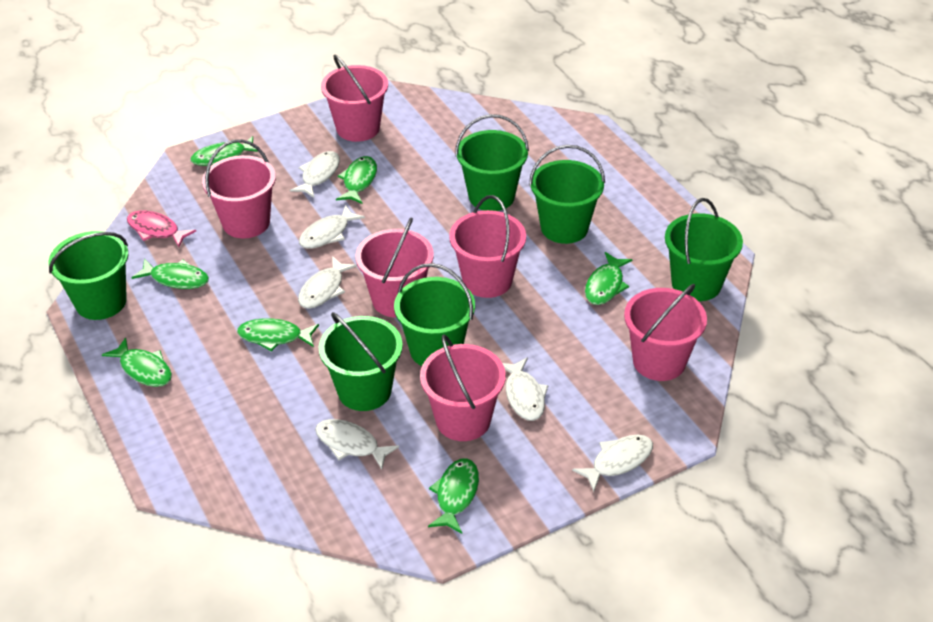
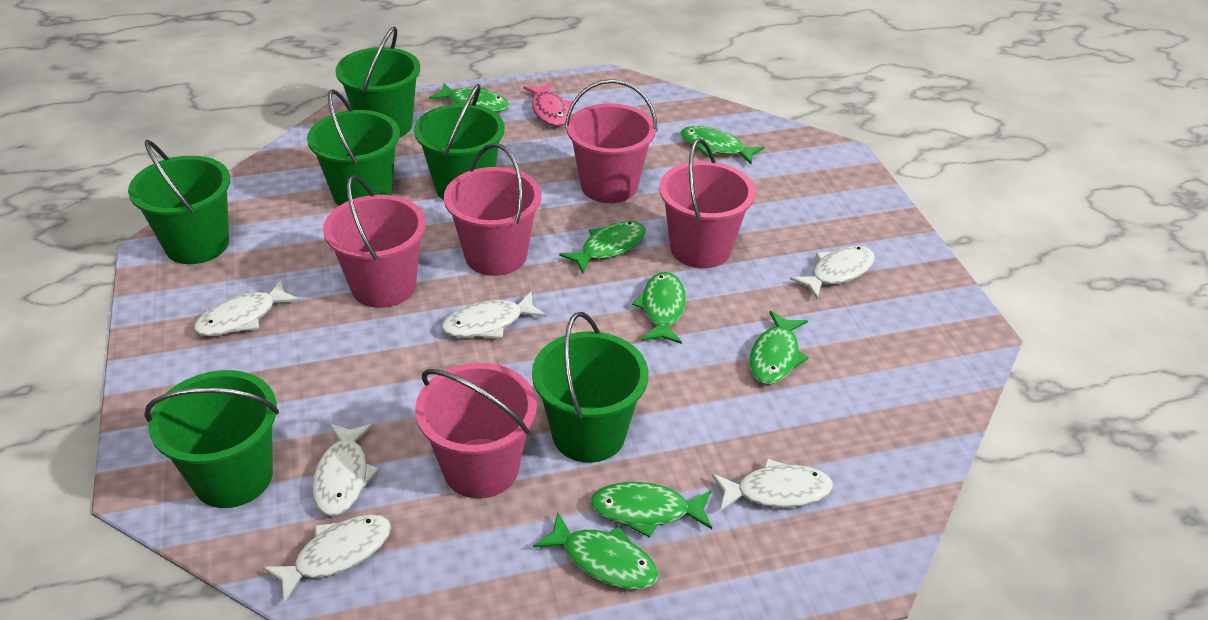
pink bucket: 6 -> 5

